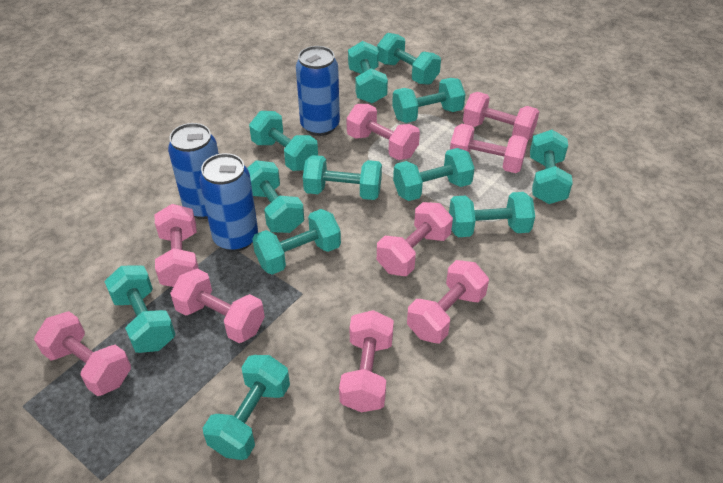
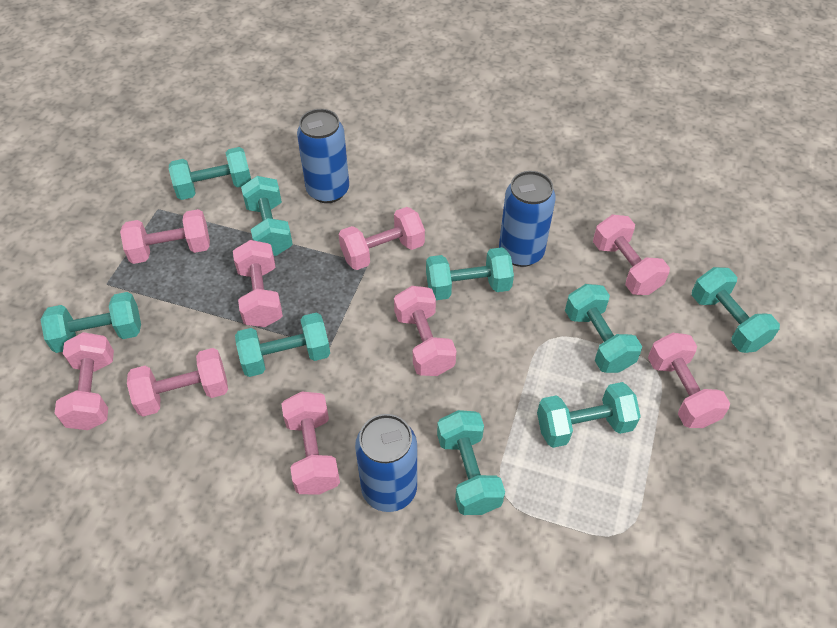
turquoise dumbbell: 12 -> 9

